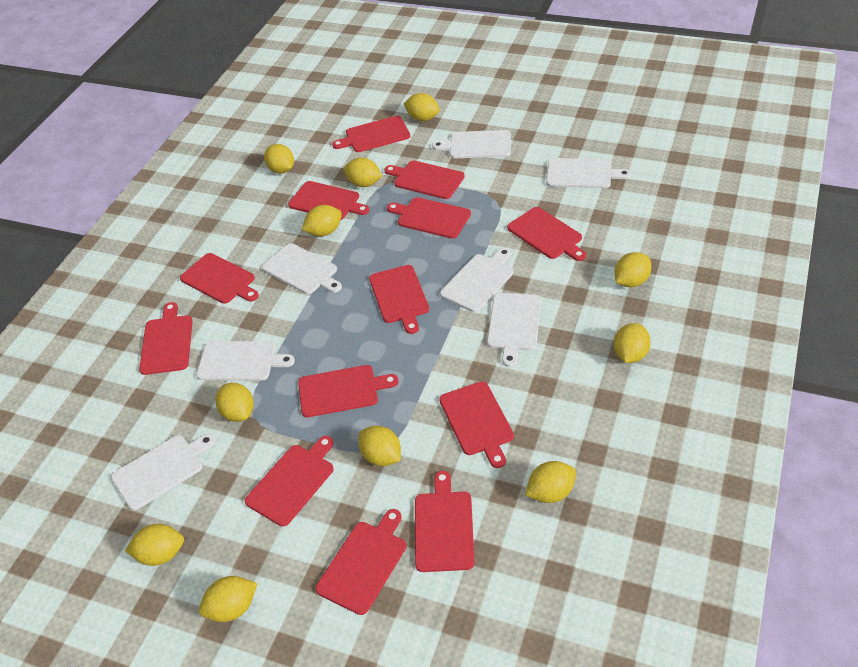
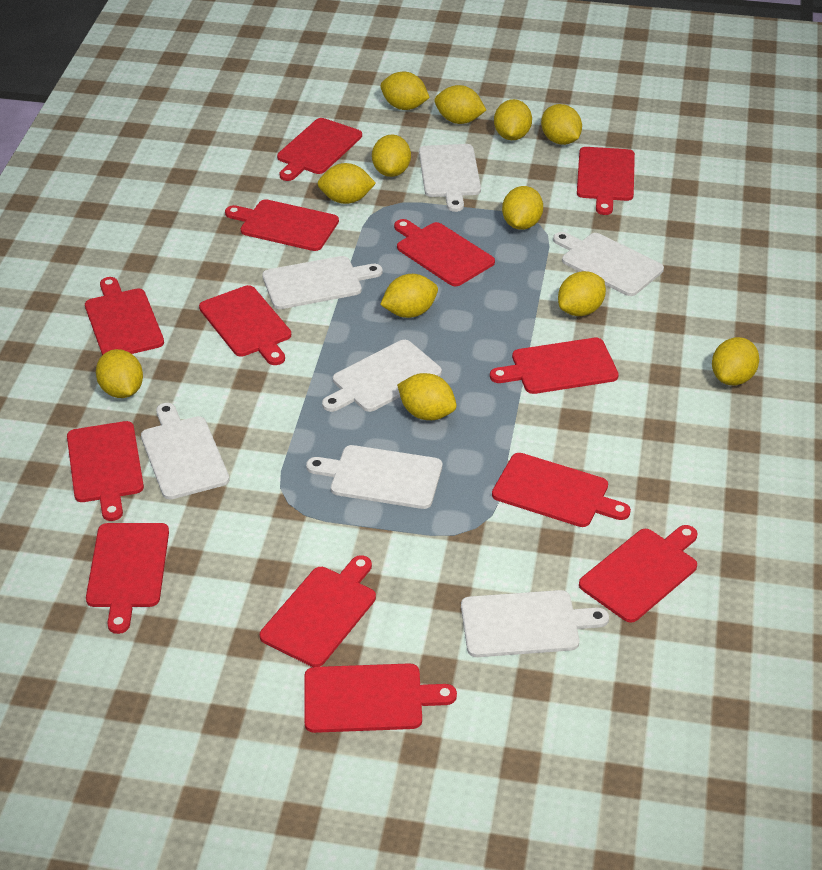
yellow lemon: 11 -> 12

